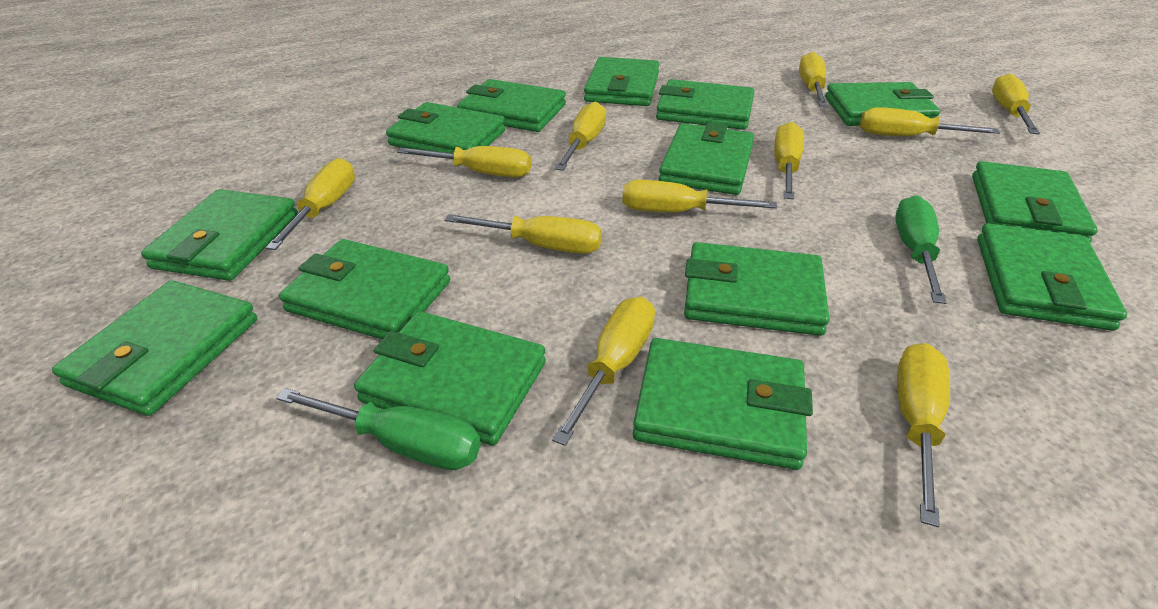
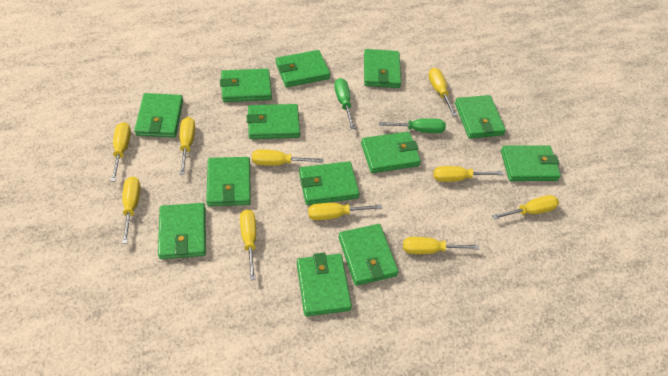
green wallet: 14 -> 13
yellow screwdriver: 11 -> 10

